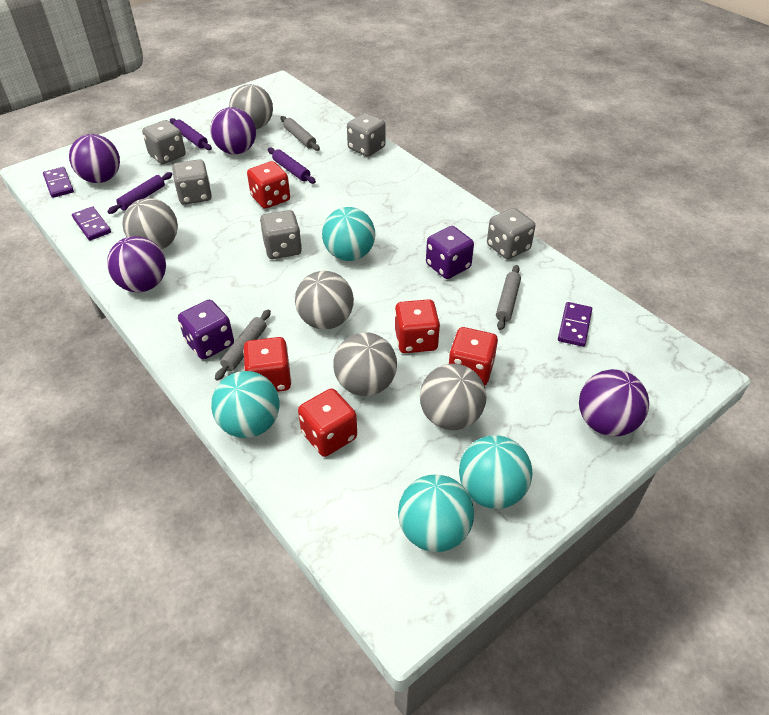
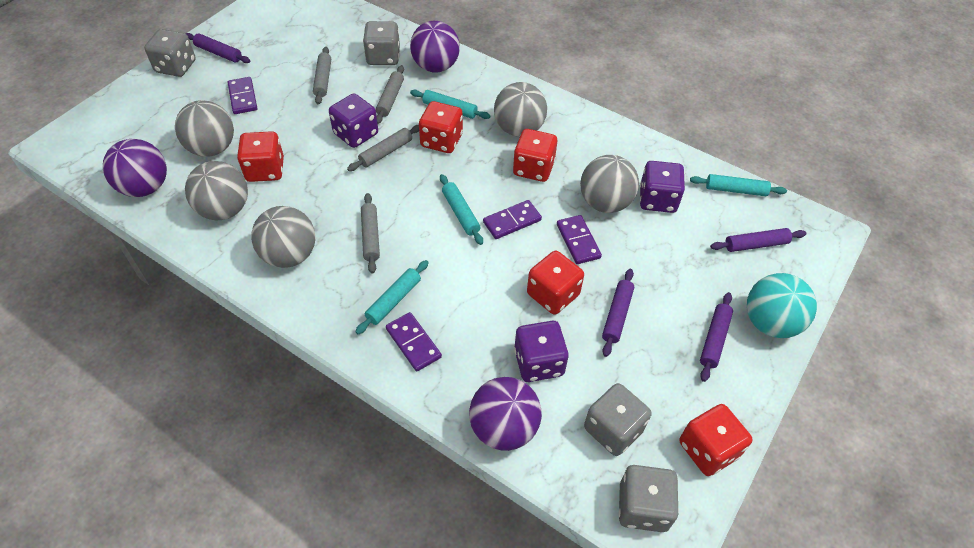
grey dice: 5 -> 4
grey rolling pin: 3 -> 4
purple ball: 4 -> 3
purple dice: 2 -> 3
purple domino: 3 -> 4
purple rolling pin: 3 -> 4
turquoise ball: 4 -> 1
turquoise rolling pin: 0 -> 4

